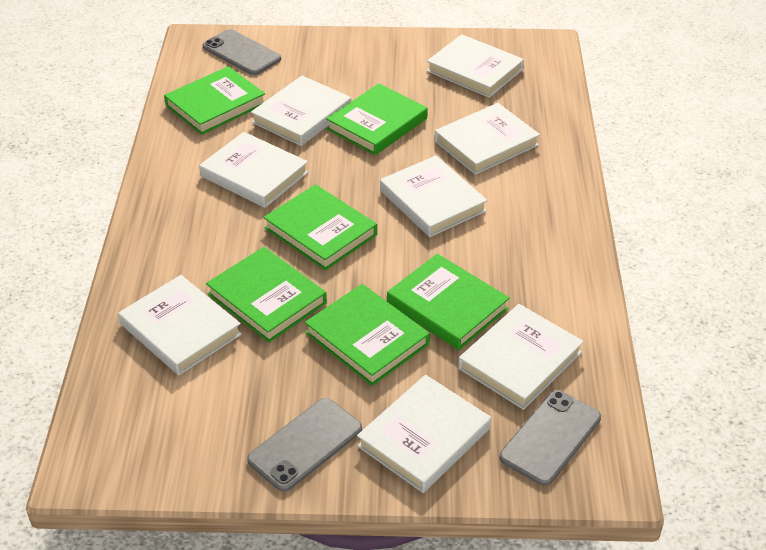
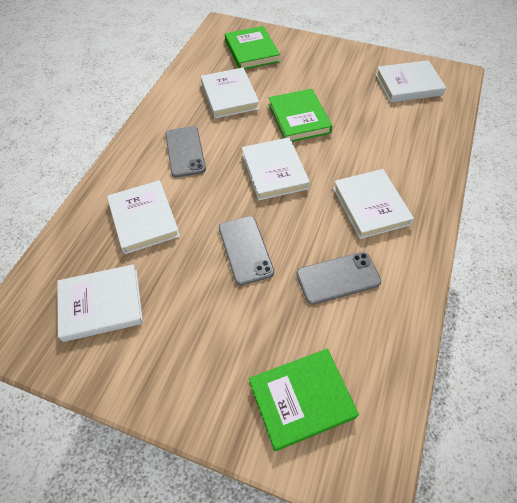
green book: 6 -> 3
white book: 8 -> 6

